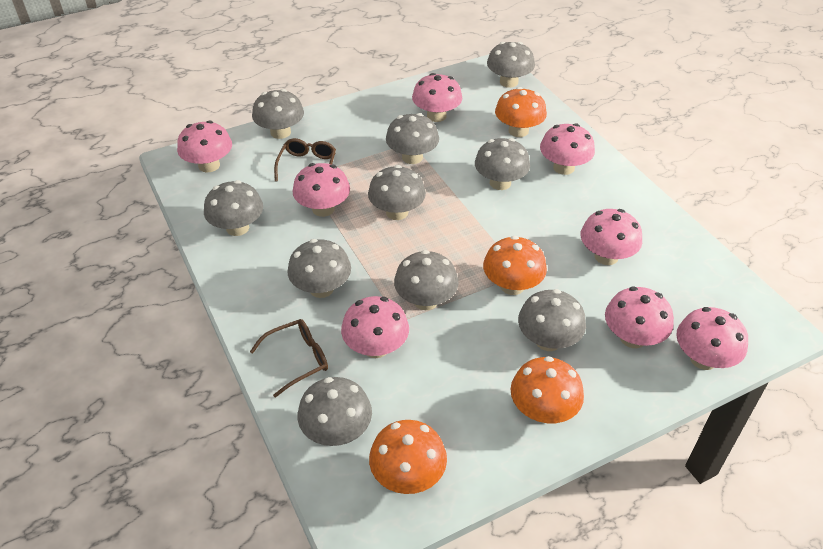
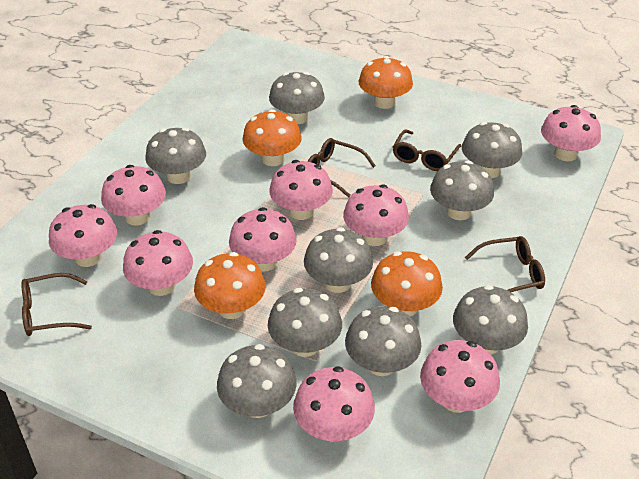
brown glasses: 2 -> 4
grey mushroom: 10 -> 9
pink mushroom: 8 -> 9

